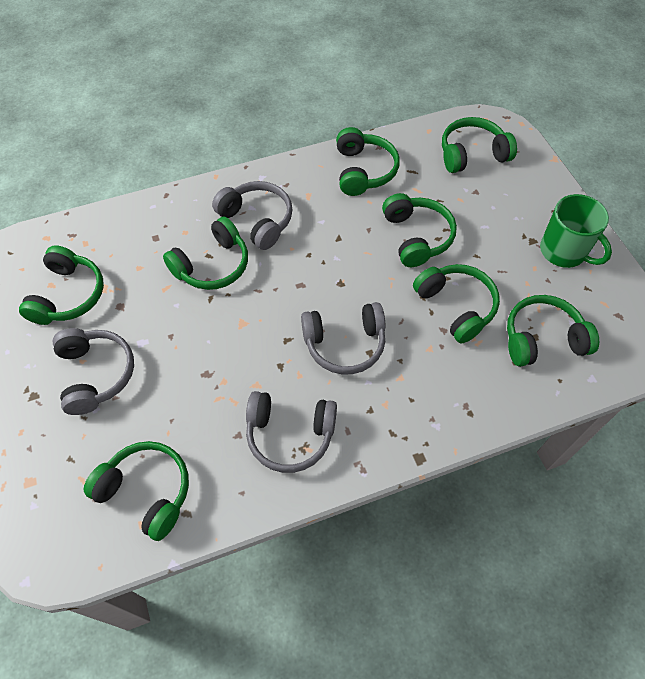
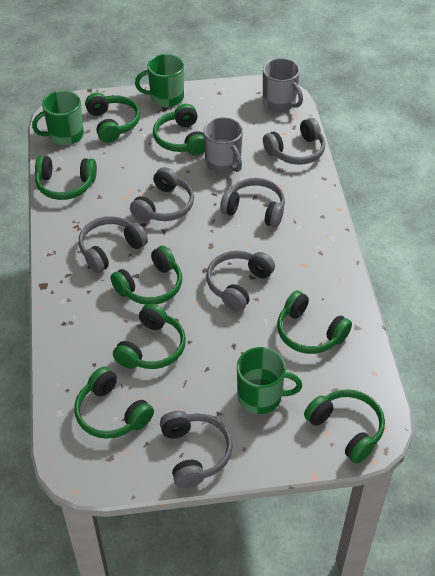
green mug: 1 -> 3
grey headphones: 4 -> 6
grey mug: 0 -> 2

